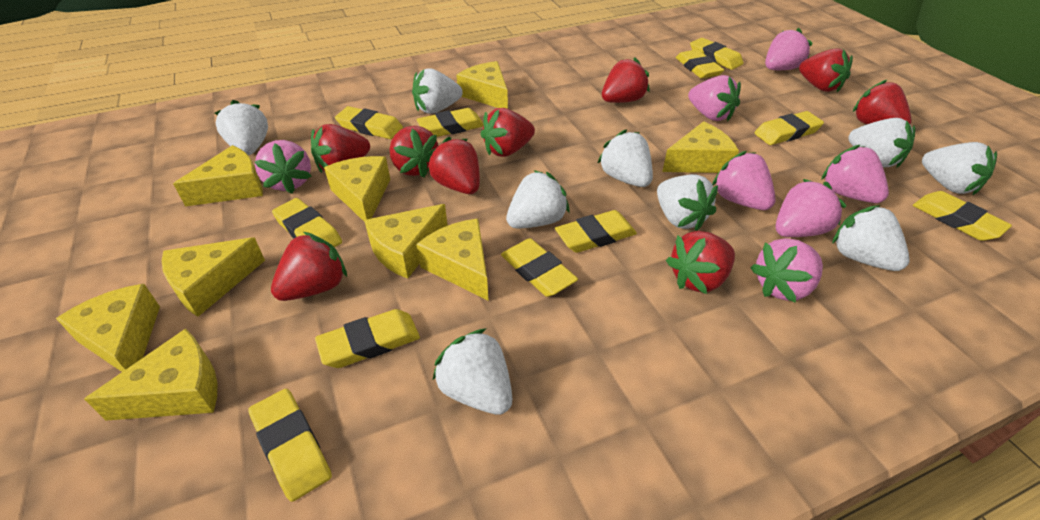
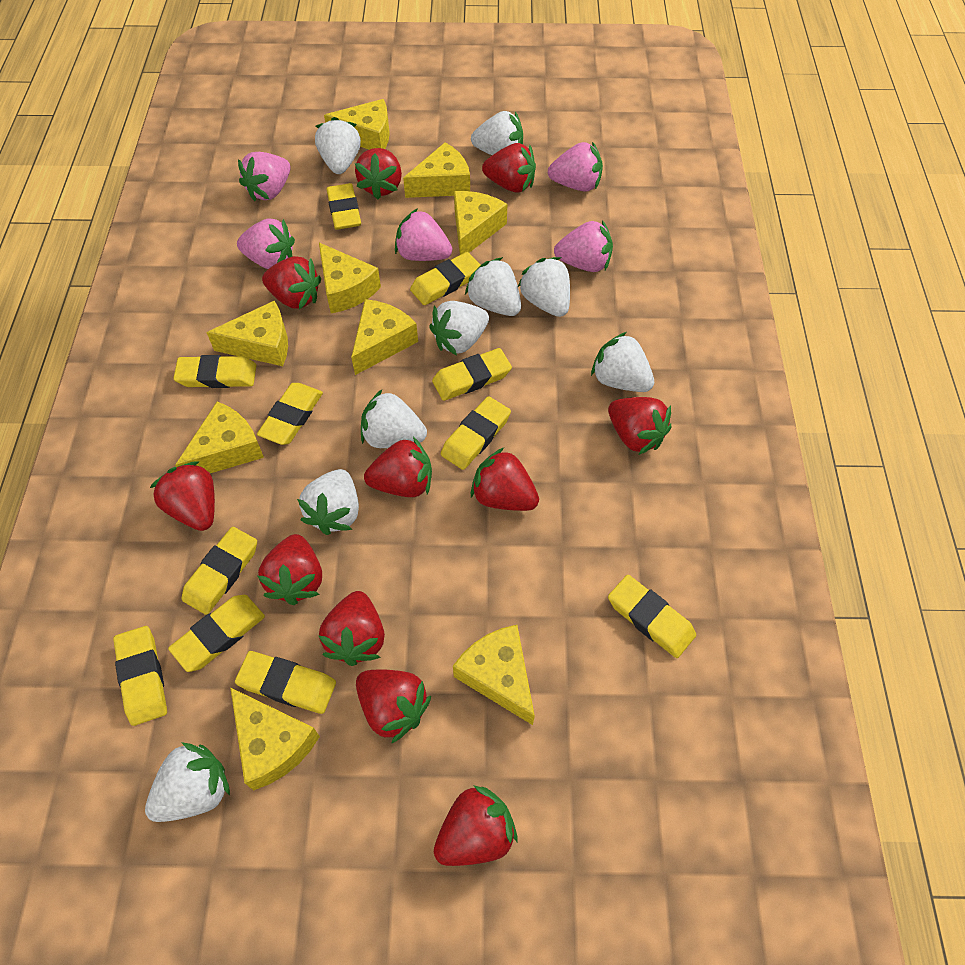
pink strawberry: 7 -> 5
red strawberry: 9 -> 11

